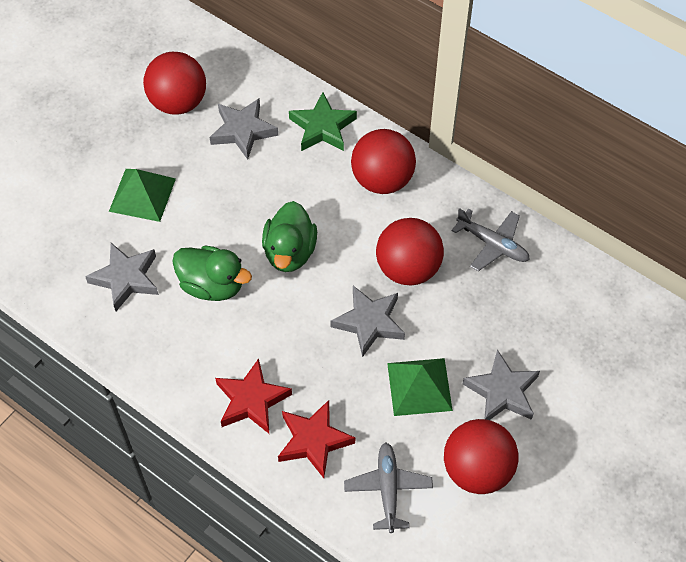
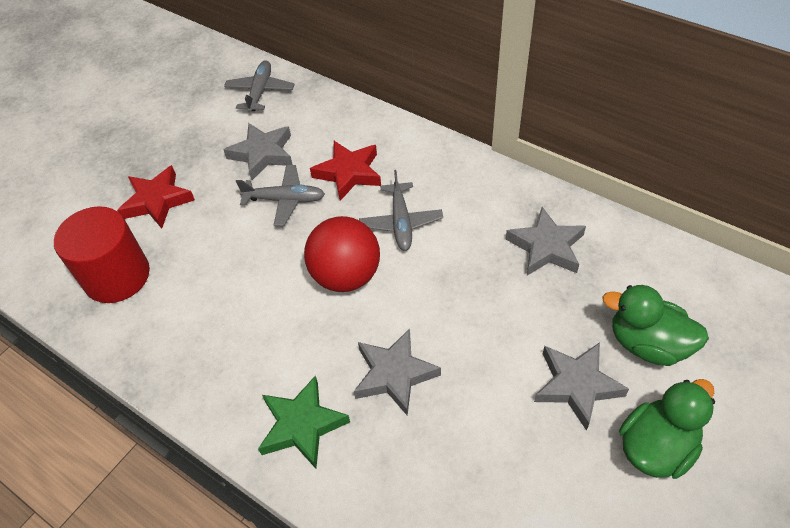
green pyramid: 2 -> 0
grey plane: 2 -> 3
red ball: 4 -> 1
red cylinder: 0 -> 1

